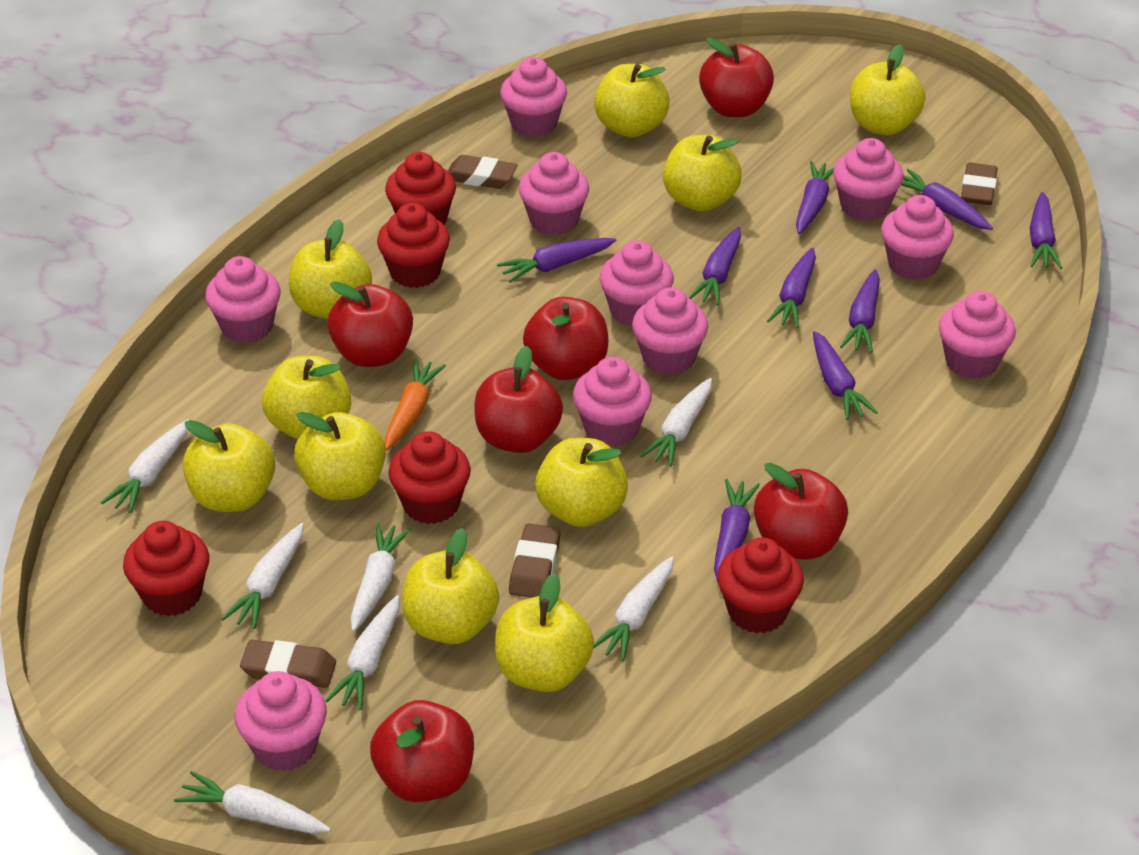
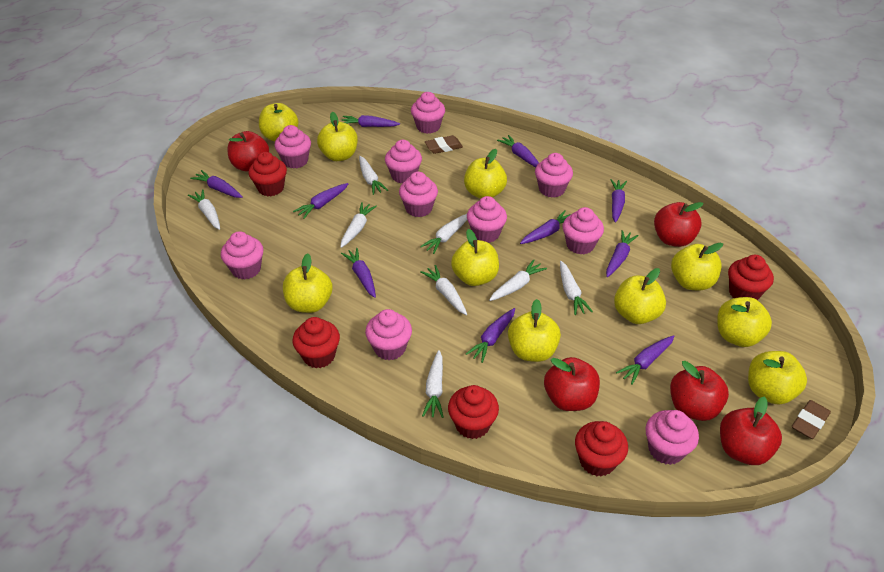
brown eraser: 4 -> 2
orange carrot: 1 -> 0
purple carrot: 9 -> 10
red apple: 6 -> 5
white carrot: 7 -> 8

